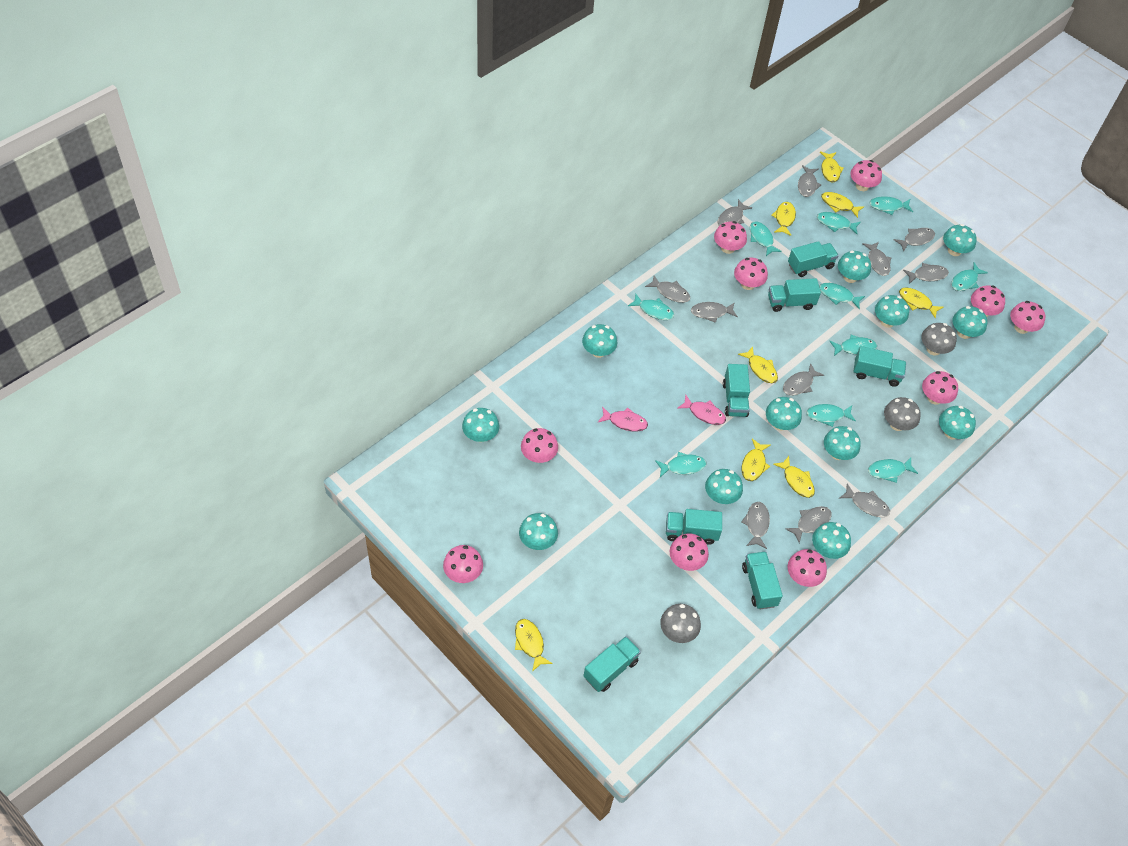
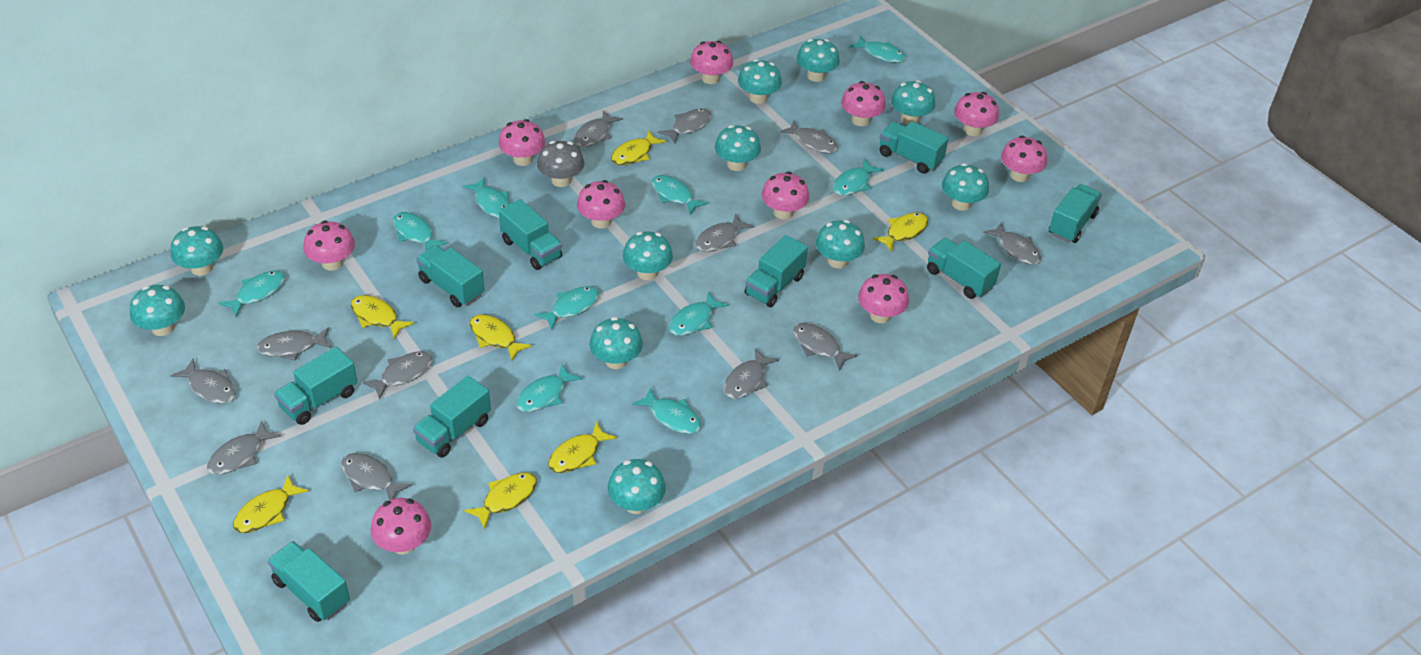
grey fish: 11 -> 12
grey mushroom: 3 -> 1
pink fish: 2 -> 0
turquoise mushroom: 12 -> 11
turquoise truck: 7 -> 9
yellow fish: 8 -> 7

